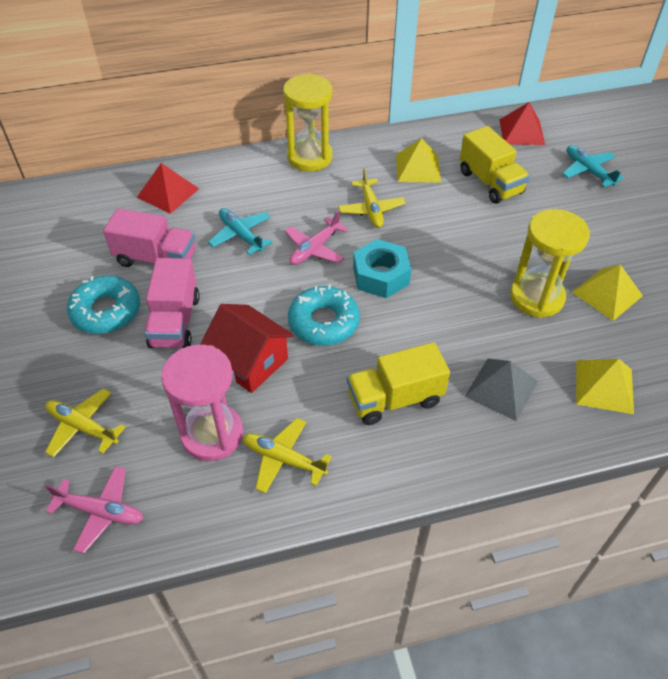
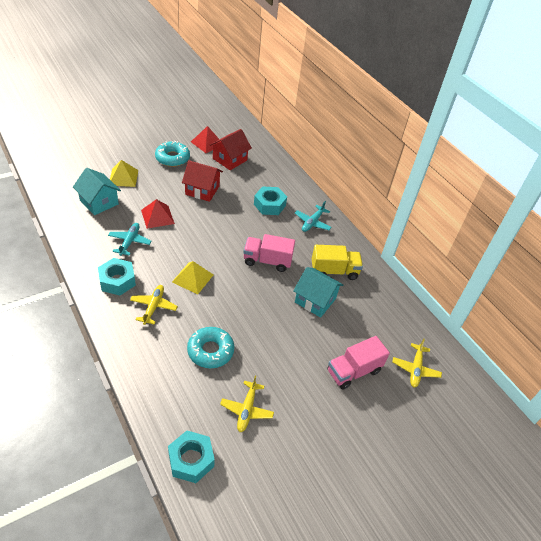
grey pyramid: 1 -> 0
pink hourglass: 1 -> 0
pink plane: 2 -> 0
red house: 1 -> 2
turquoise house: 0 -> 2
turquoise nut: 1 -> 3
yellow hourglass: 2 -> 0
yellow pyramid: 3 -> 2
yellow truck: 2 -> 1

